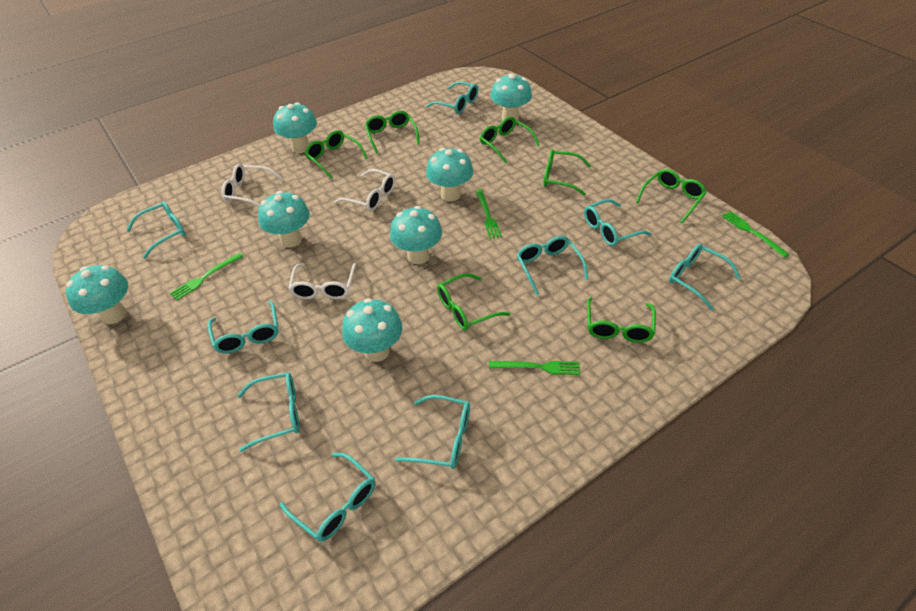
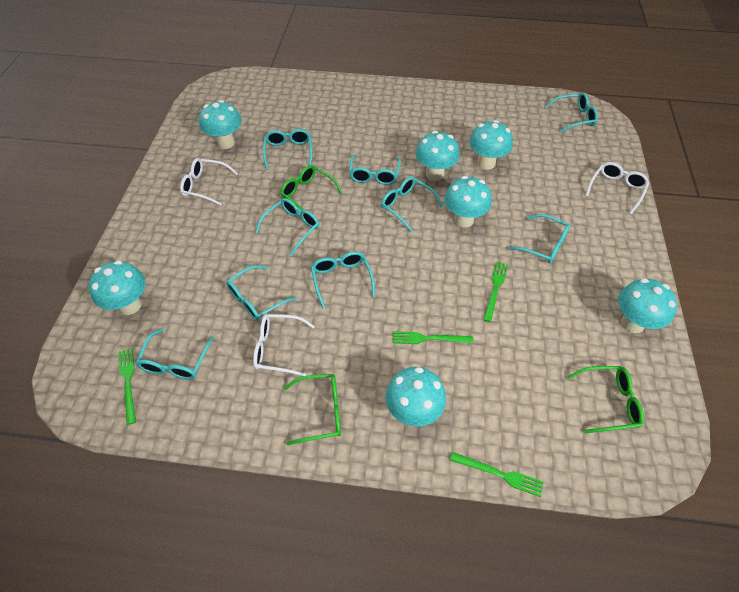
green glasses: 7 -> 3

